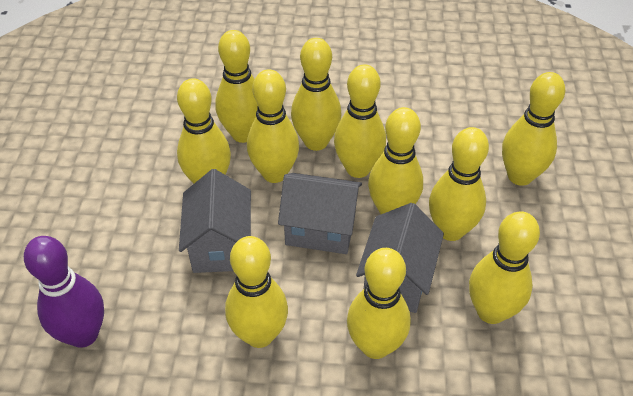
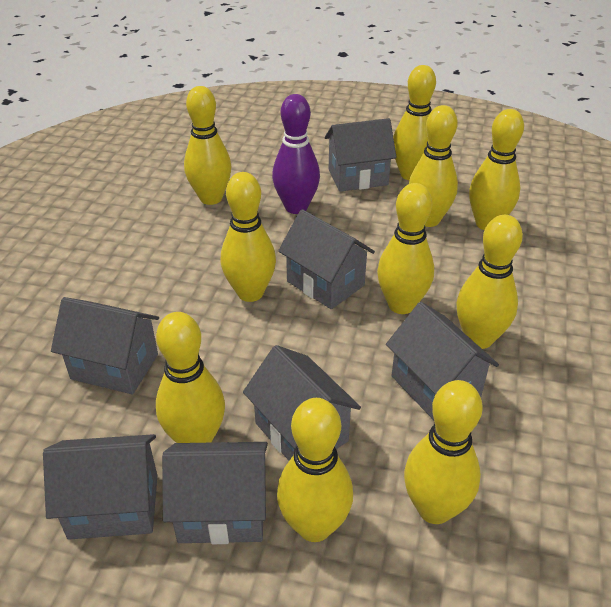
grey house: 3 -> 7
yellow bowling pin: 11 -> 10

